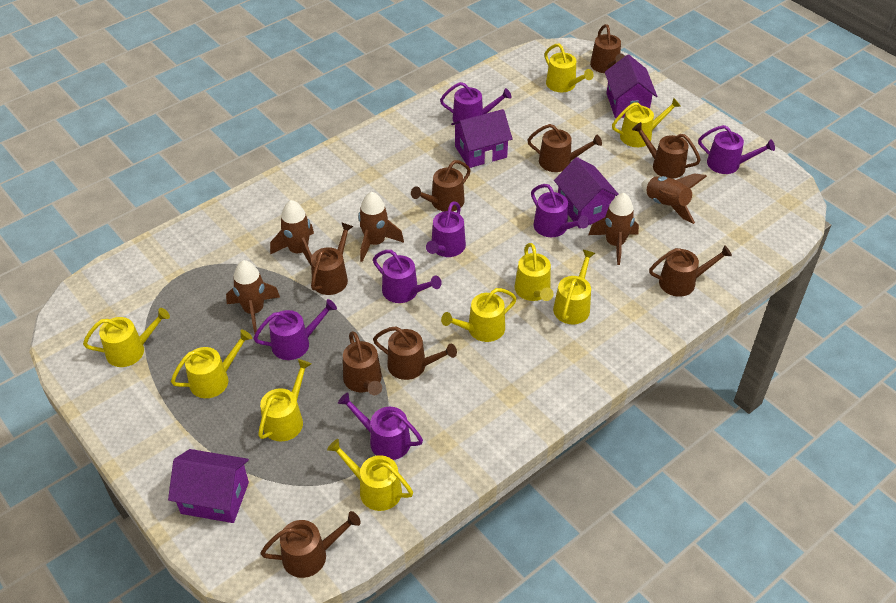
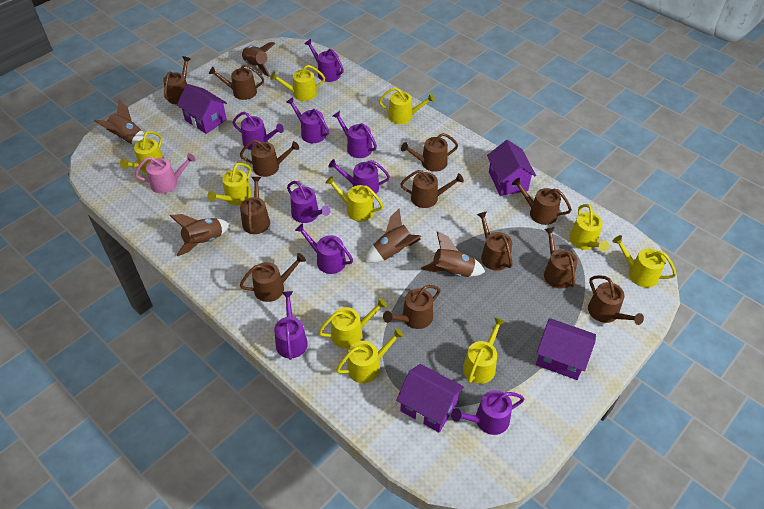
brown watering can: 9 -> 12
pink watering can: 0 -> 1
purple watering can: 7 -> 9
yellow watering can: 9 -> 10

